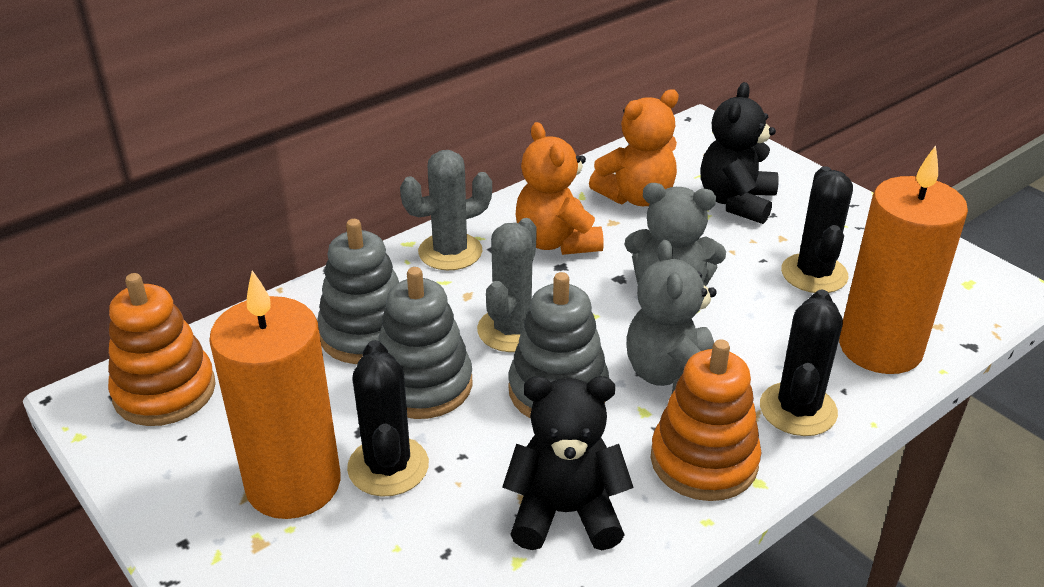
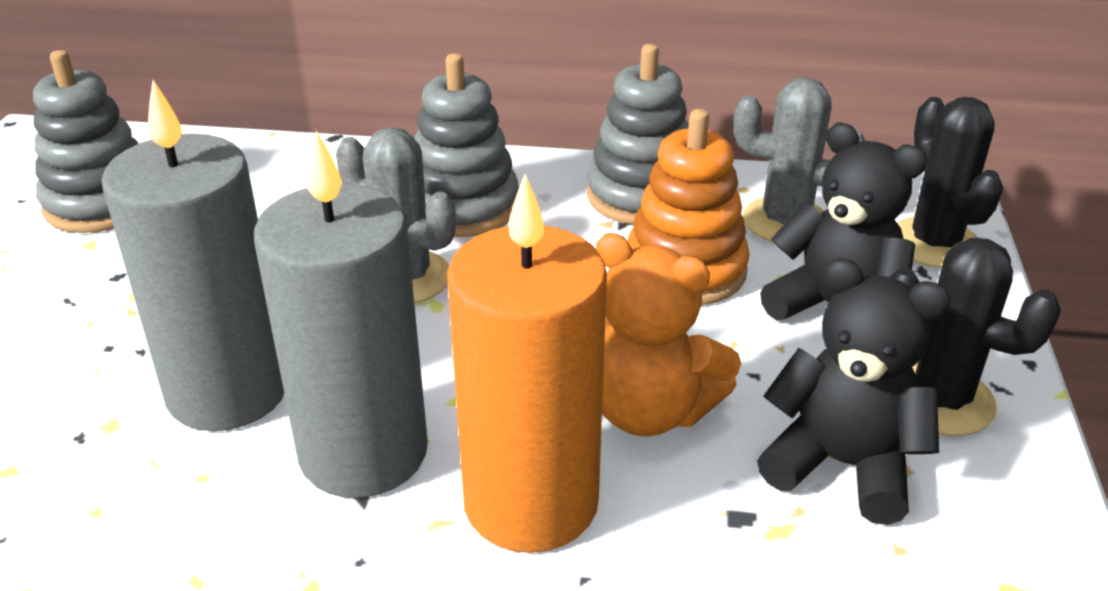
black cactus: 3 -> 2
grey candle: 0 -> 2
grey teddy bear: 2 -> 0
orange candle: 2 -> 1
orange stacking toy: 2 -> 1
orange teddy bear: 2 -> 1

